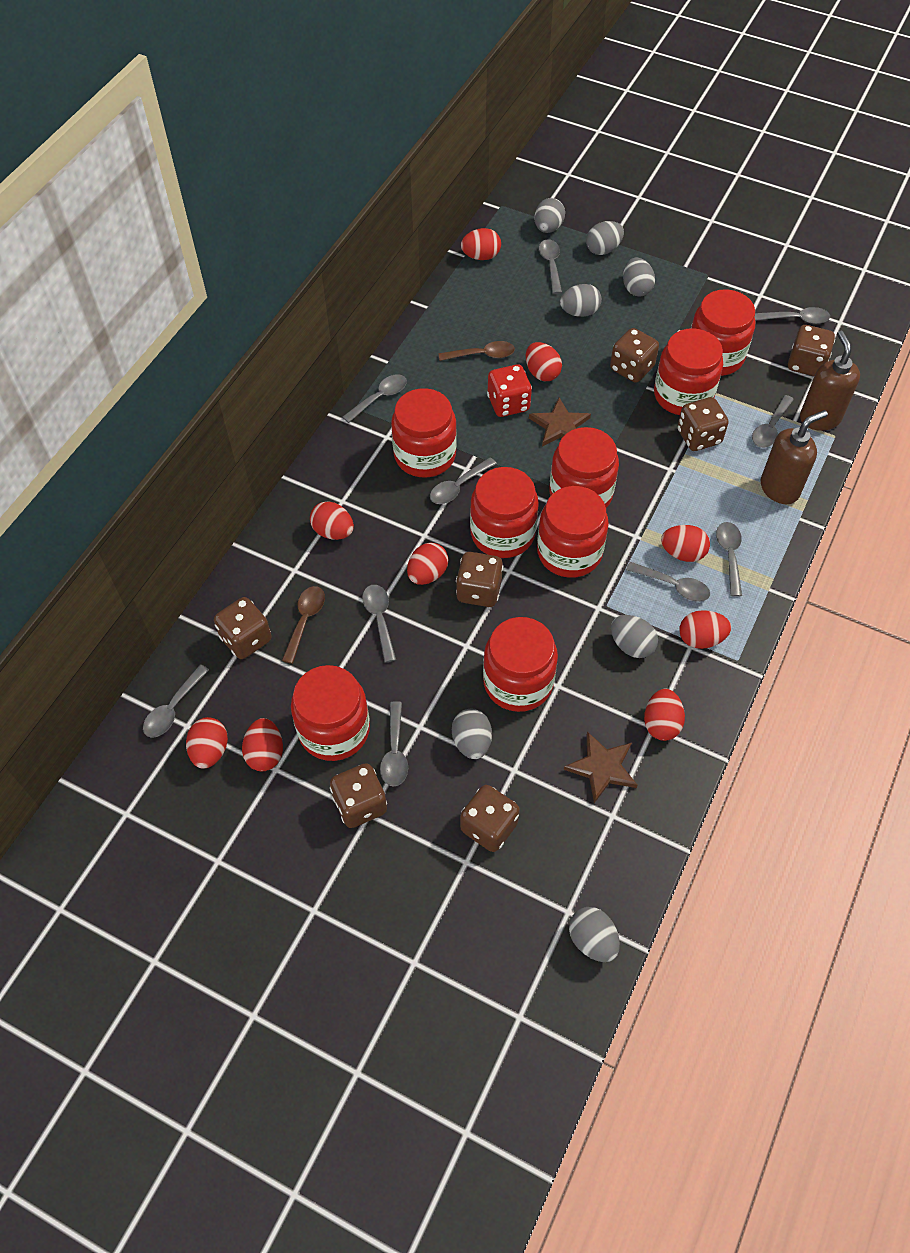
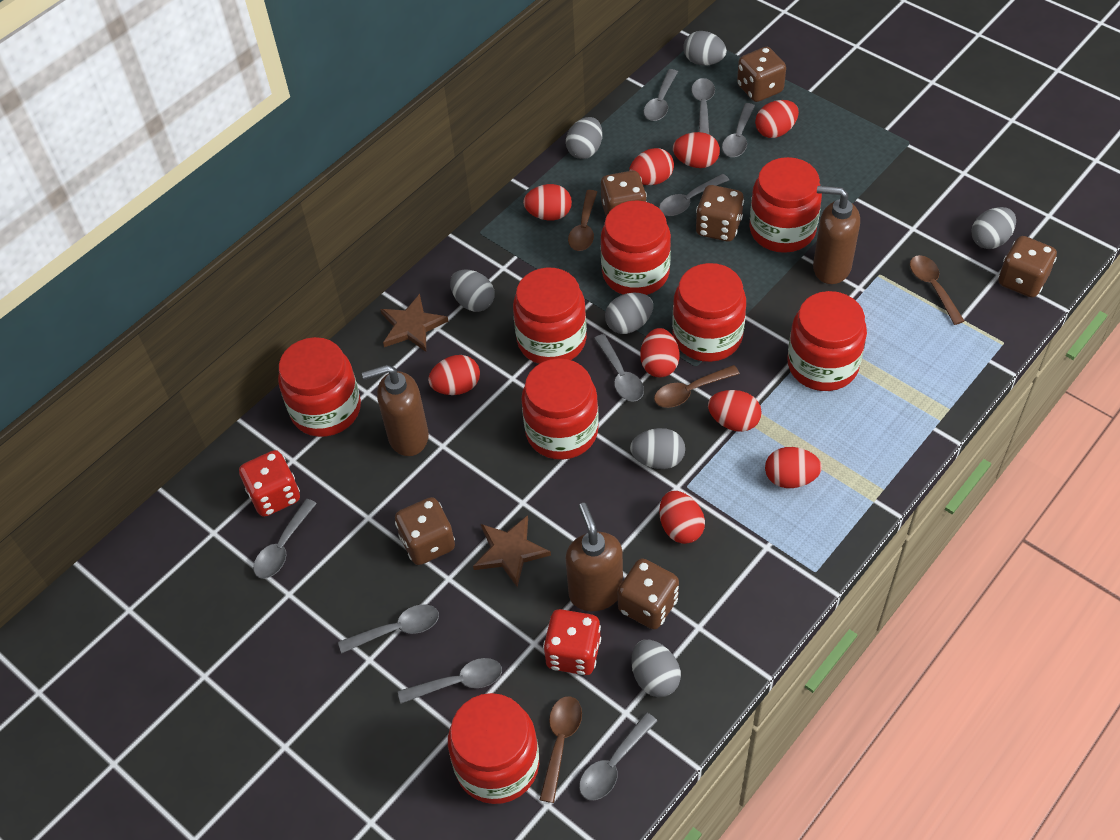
brown dice: 7 -> 6
brown soap dispenser: 2 -> 3
brown spoon: 2 -> 4
grey spoon: 10 -> 9
red dice: 1 -> 2

